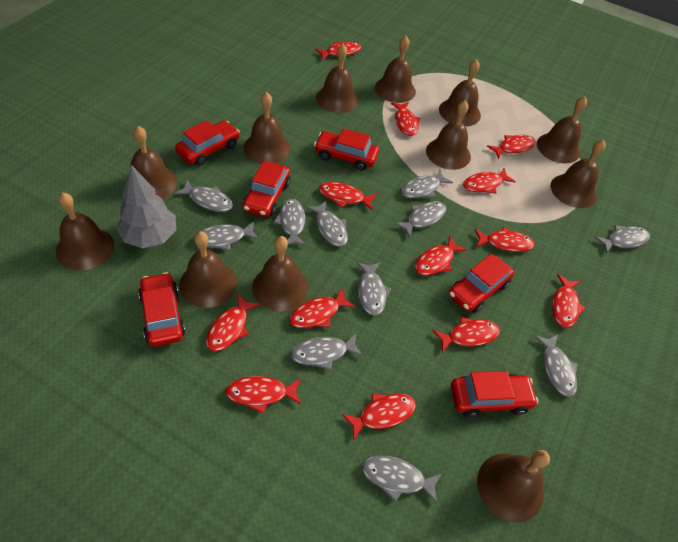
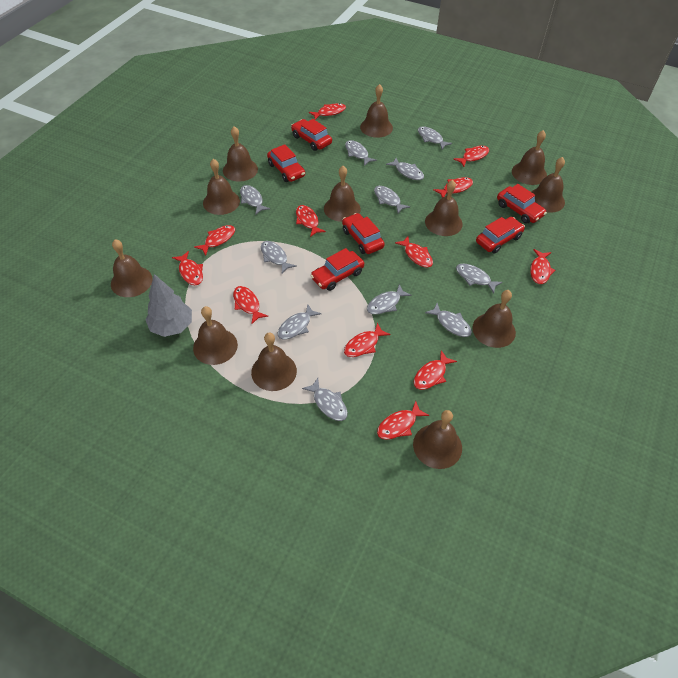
red fish: 13 -> 12

